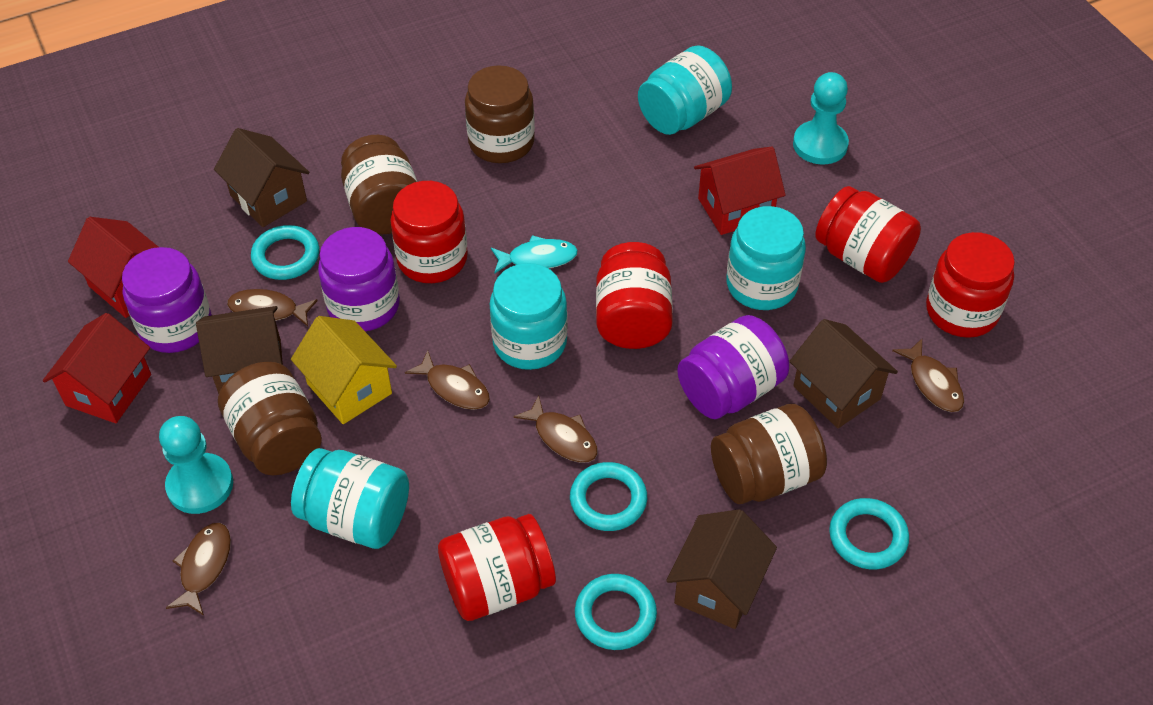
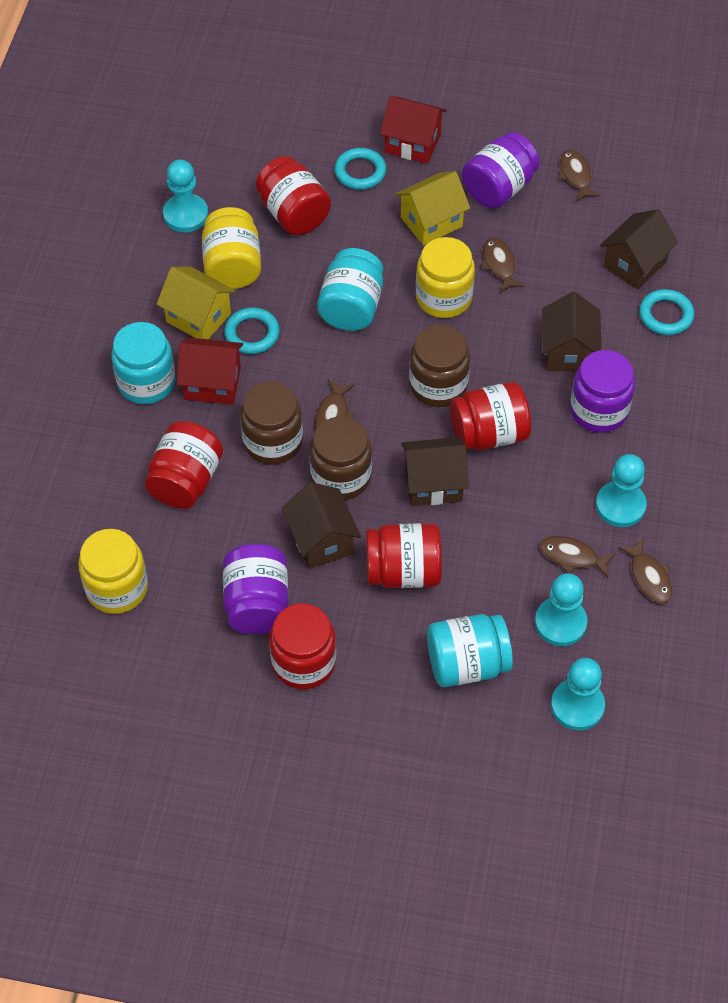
brown jar: 4 -> 3
red house: 3 -> 2
turquoise fish: 1 -> 0
turquoise jar: 4 -> 3
turquoise pawn: 2 -> 4
turquoise ring: 4 -> 3
yellow house: 1 -> 2
yellow jar: 0 -> 3

